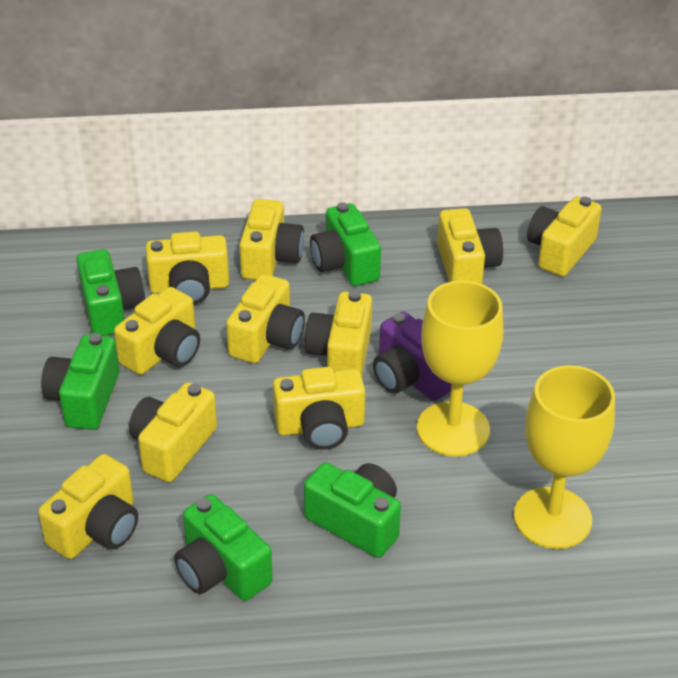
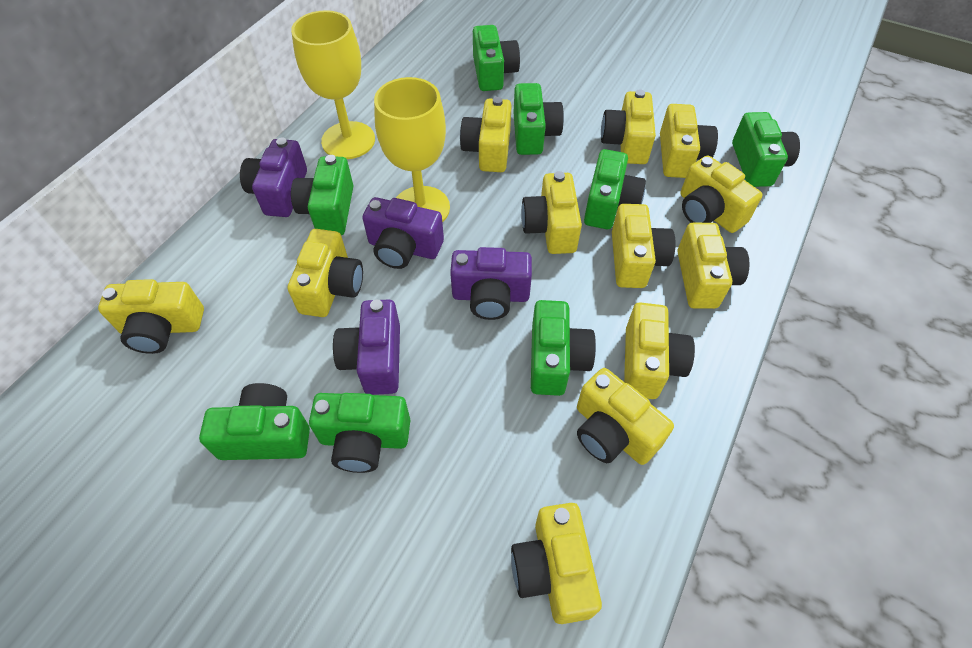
green camera: 5 -> 8
purple camera: 1 -> 4
yellow camera: 10 -> 12

